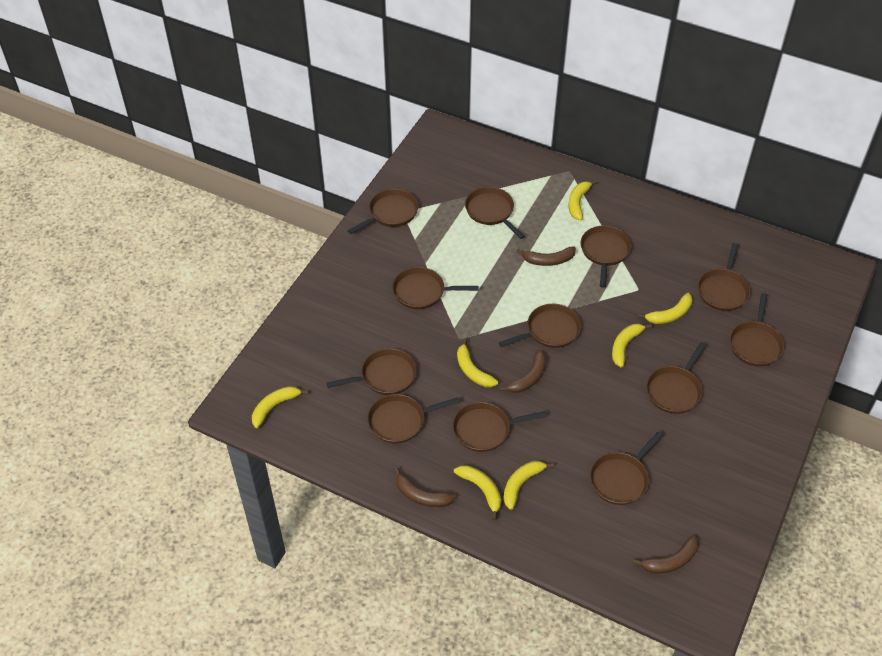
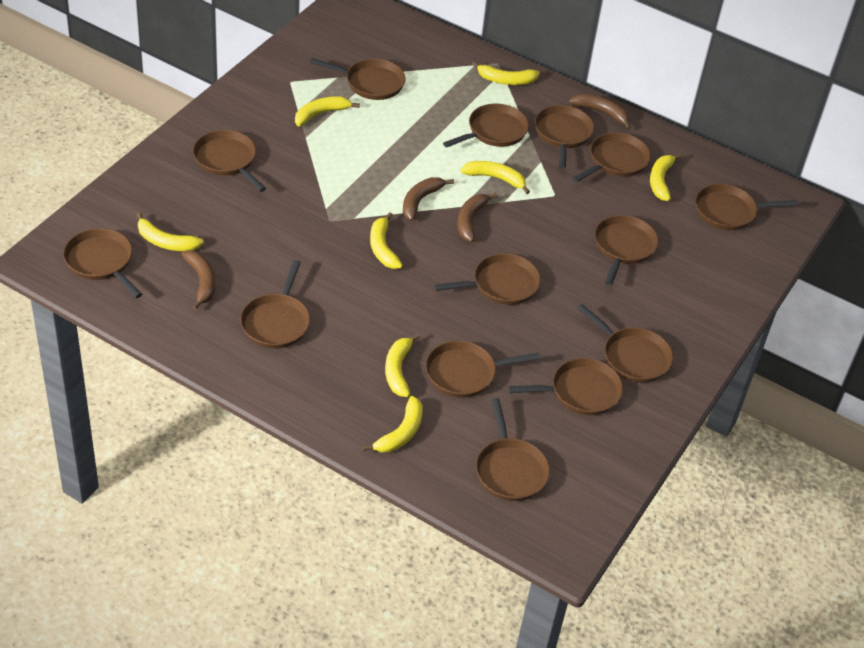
brown pan: 12 -> 14
yellow banana: 7 -> 8

